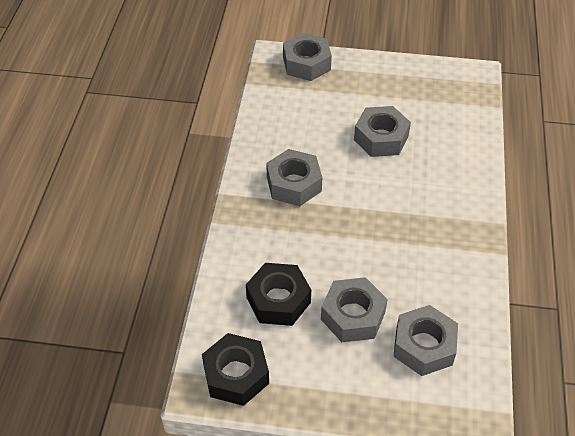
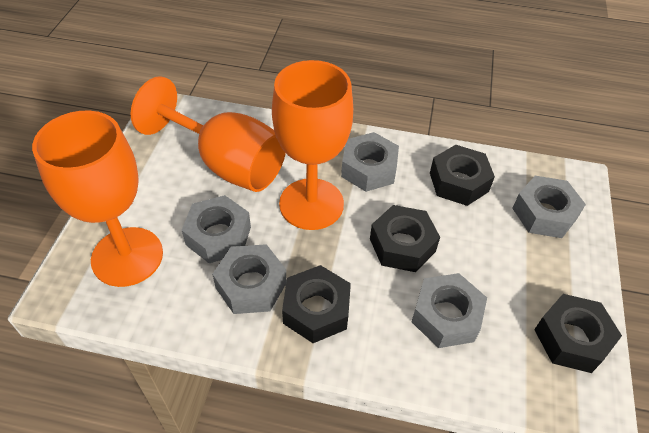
black nut: 2 -> 4
orange goblet: 0 -> 3

